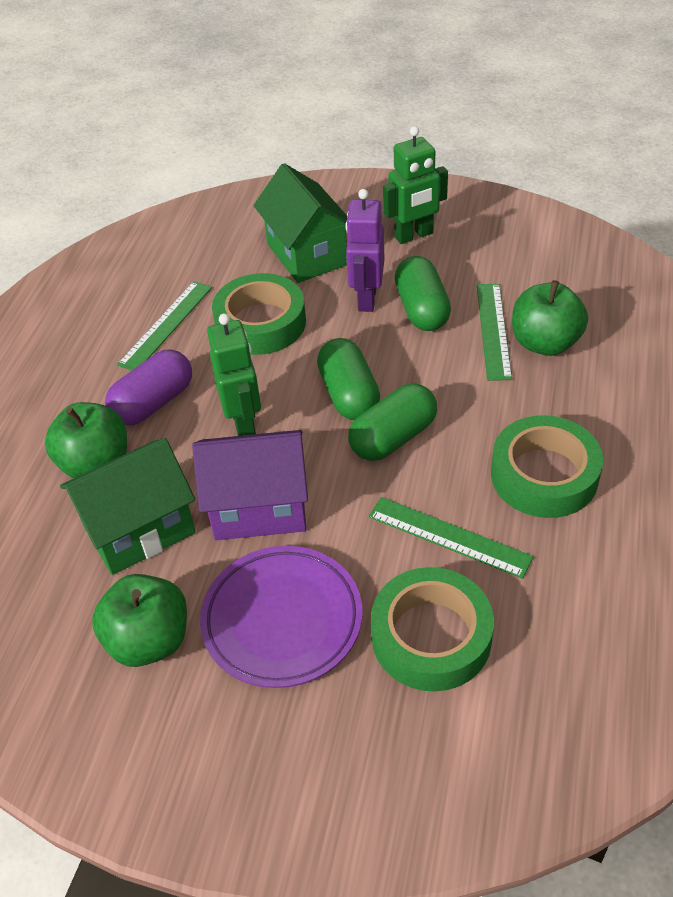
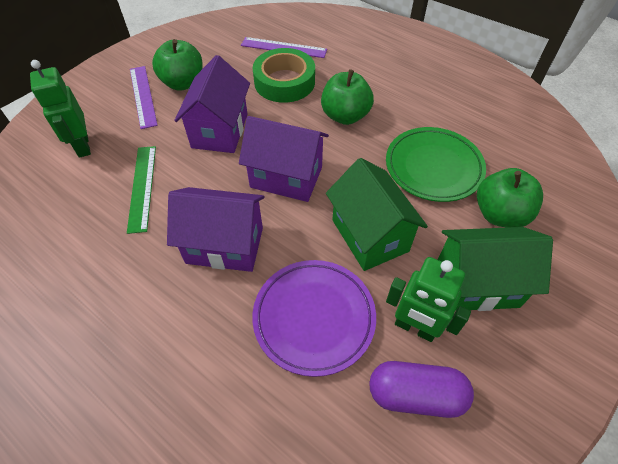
green capsule: 3 -> 0
green plate: 0 -> 1
green ruler: 3 -> 1
green tape: 3 -> 1
purple house: 1 -> 3
purple robot: 1 -> 0
purple ruler: 0 -> 2

